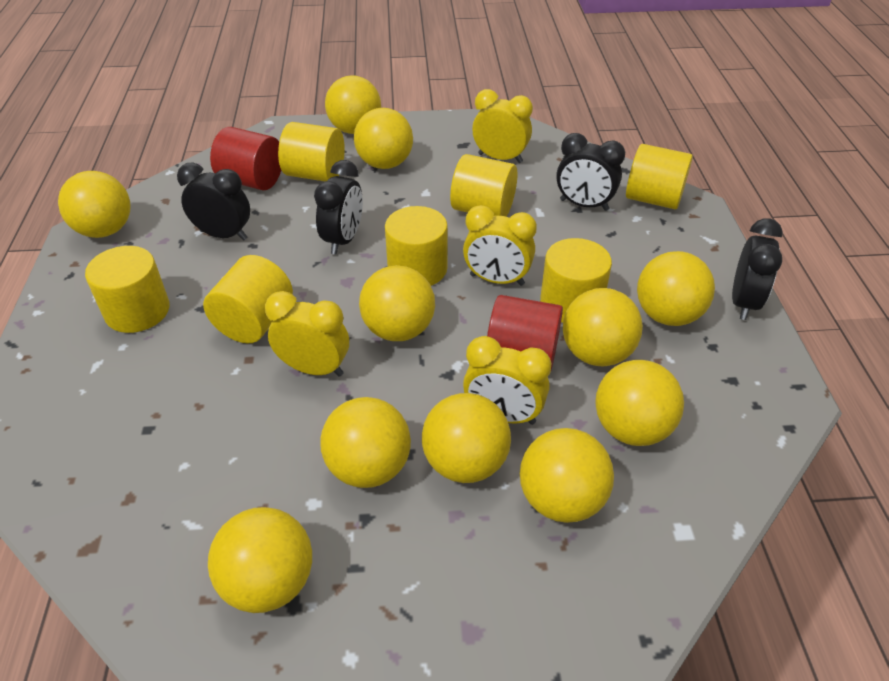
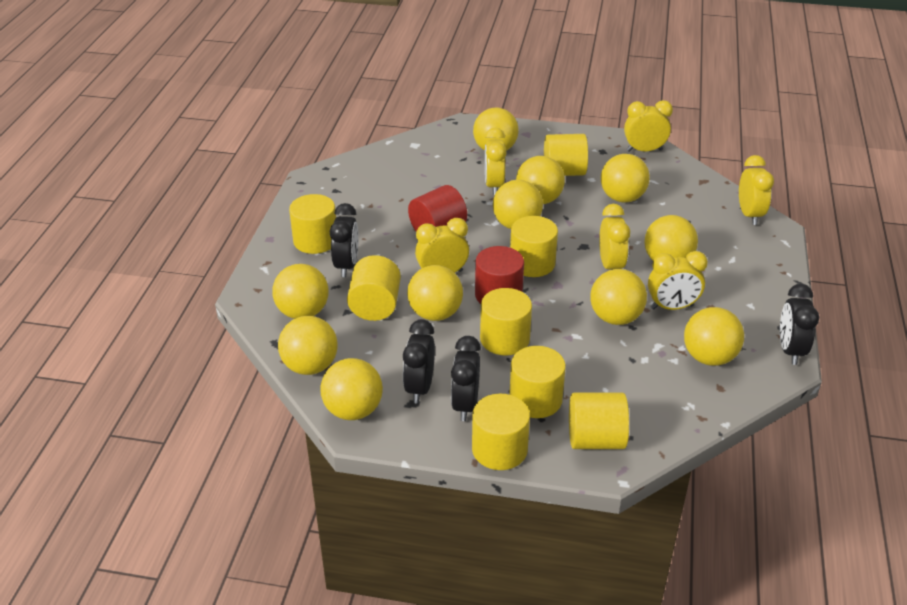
yellow clock: 4 -> 6
yellow cylinder: 7 -> 8

